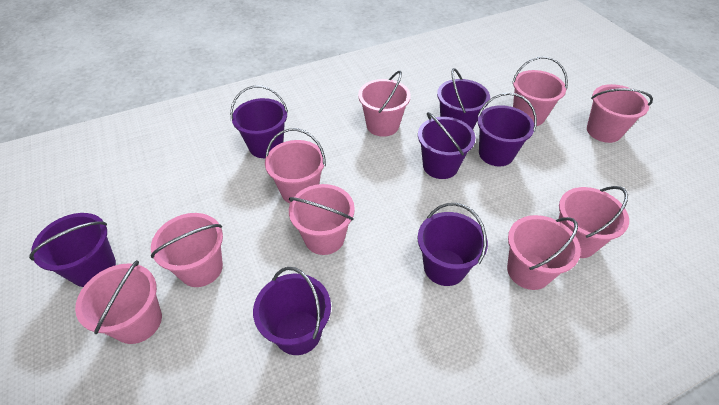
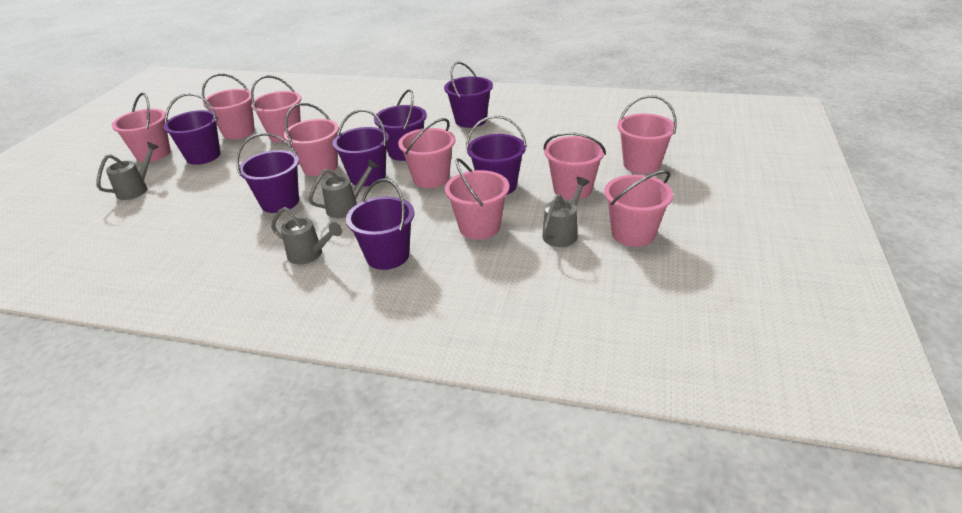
grey watering can: 0 -> 4

